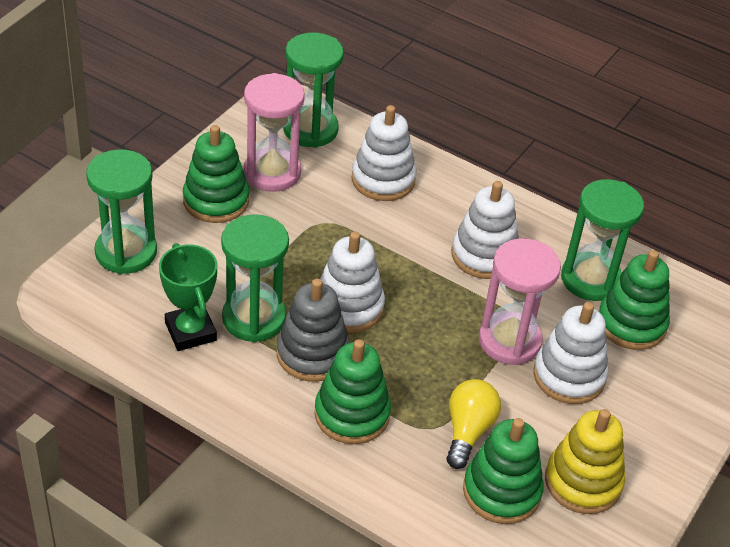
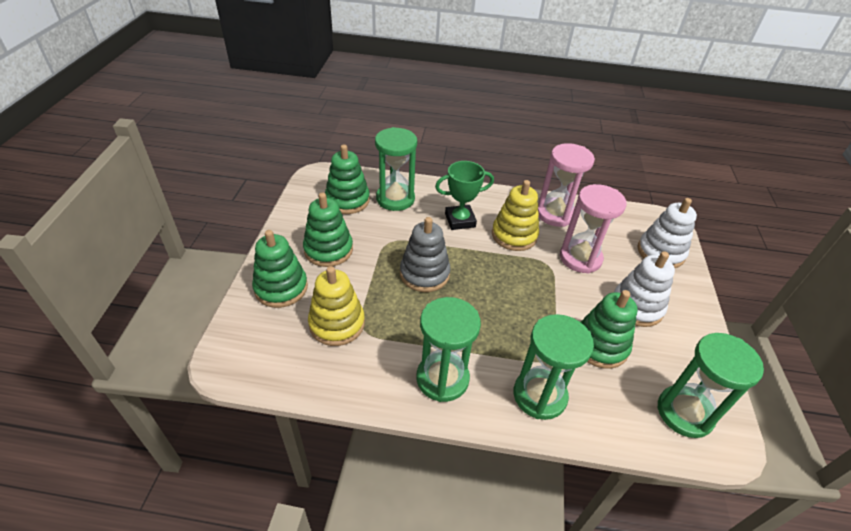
white stacking toy: 4 -> 2
yellow light bulb: 1 -> 0
yellow stacking toy: 1 -> 2

